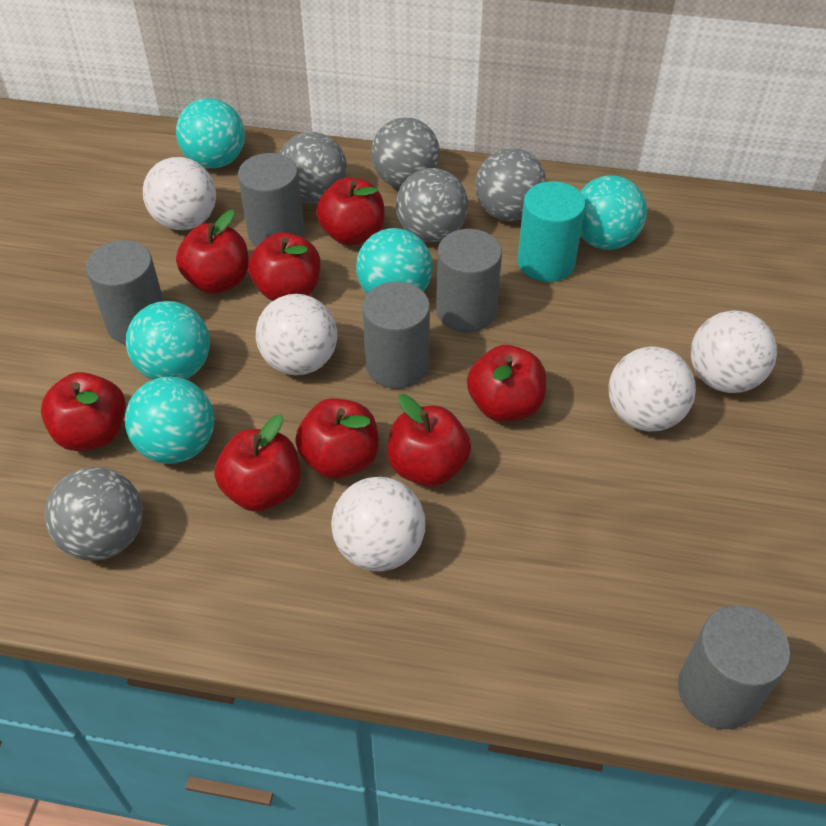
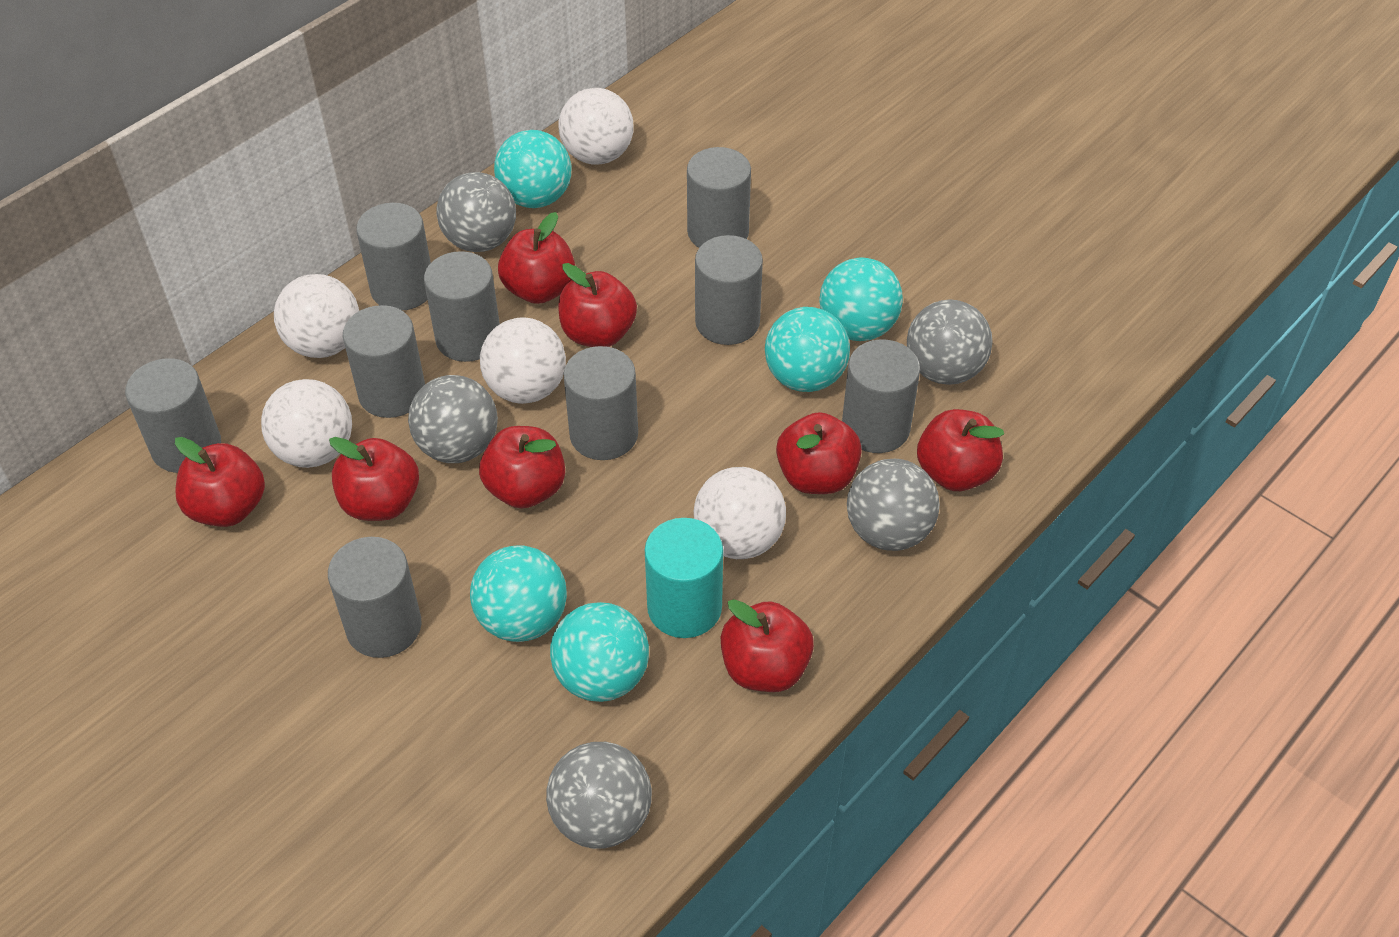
grey cylinder: 5 -> 9

